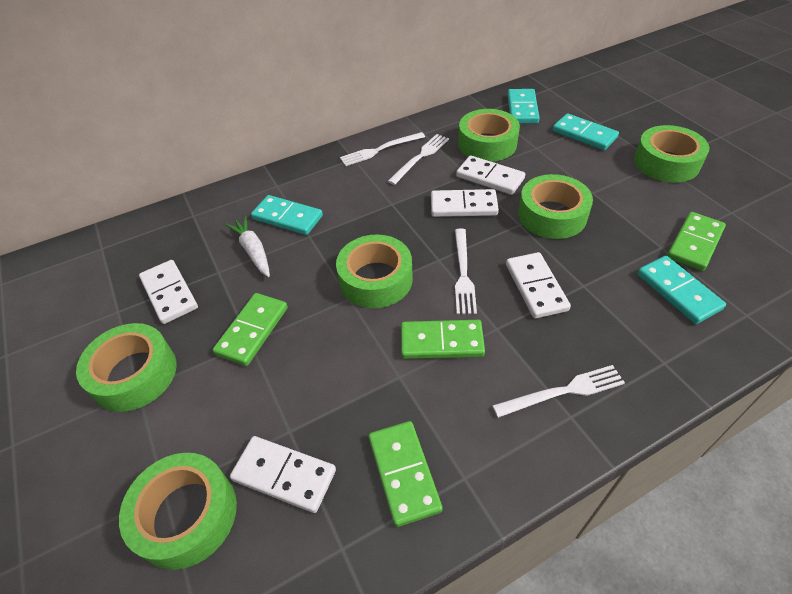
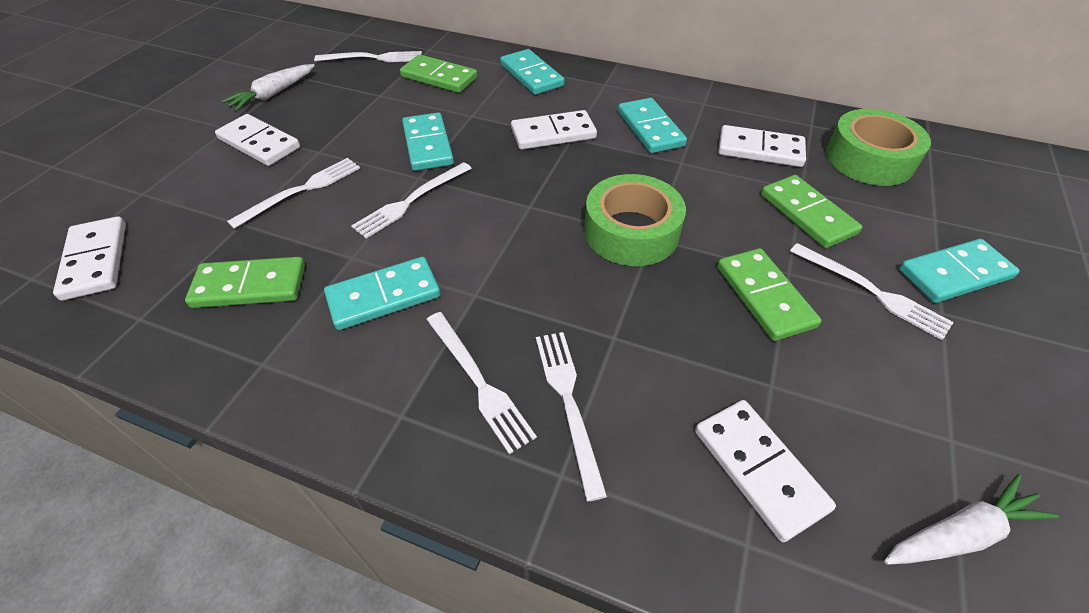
green tape: 6 -> 2
turquoise domino: 4 -> 5
white carrot: 1 -> 2
white fork: 4 -> 6

